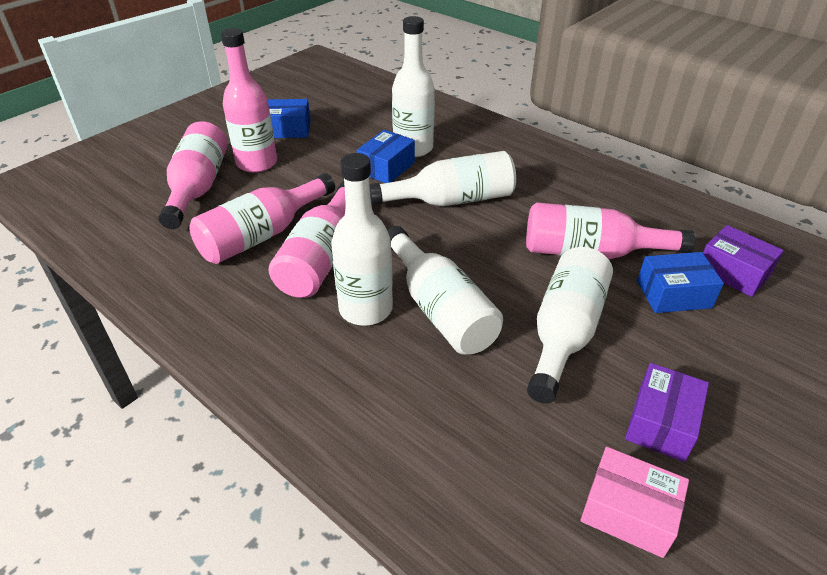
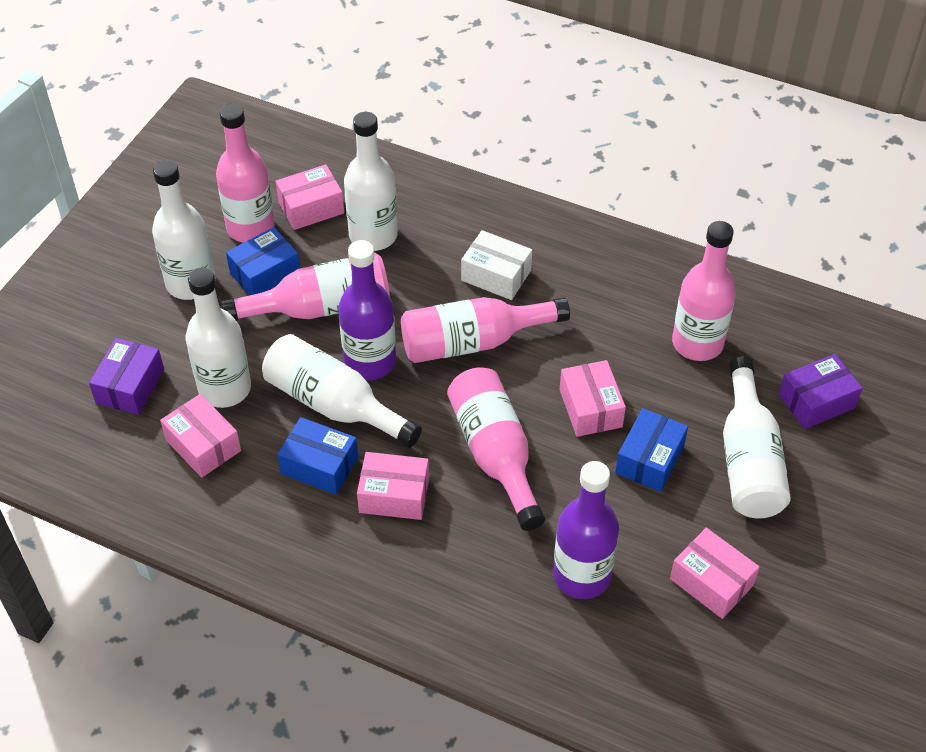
pink box: 1 -> 5
purple bottle: 0 -> 2
white box: 0 -> 1

